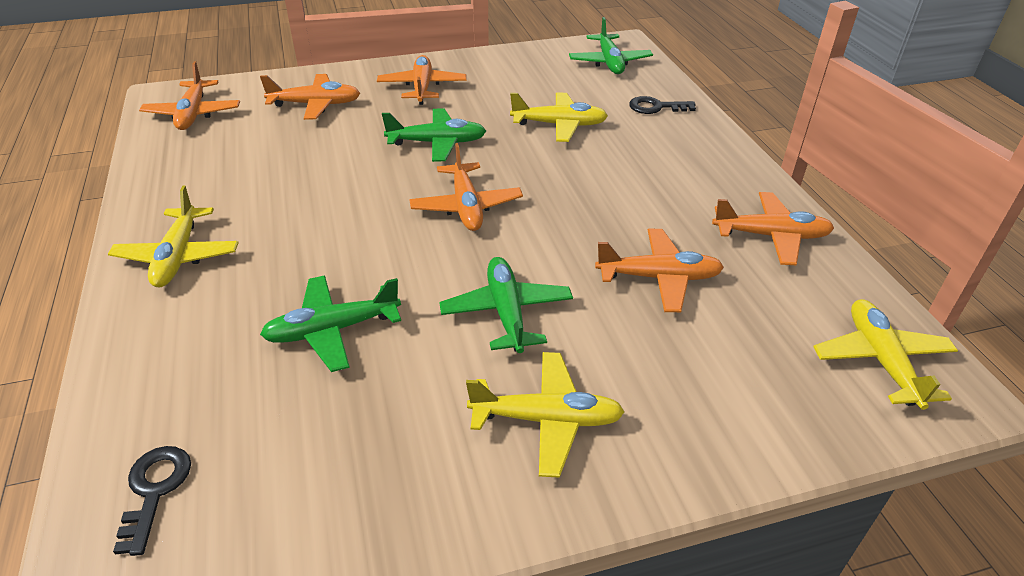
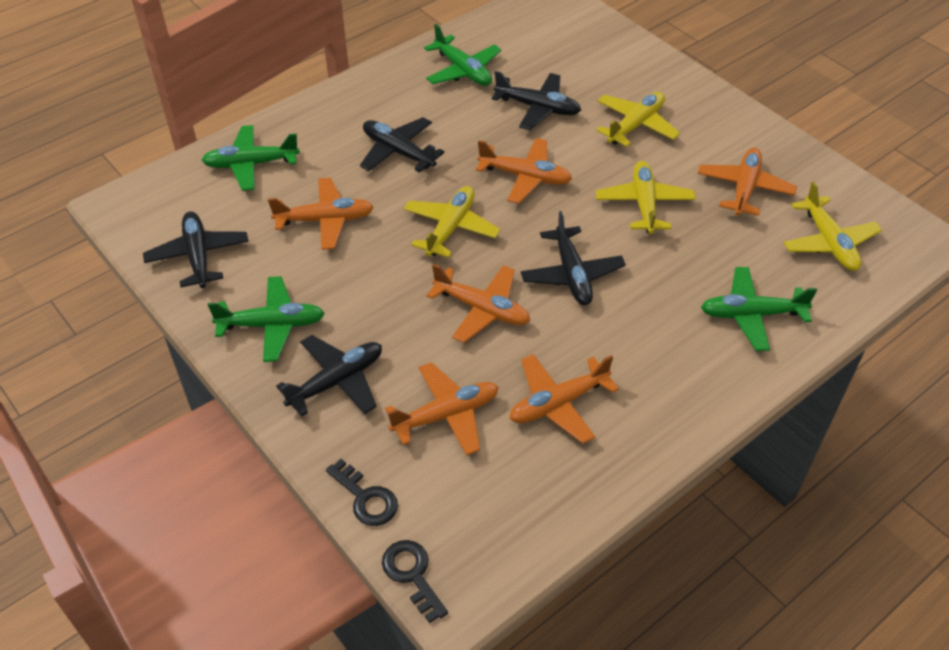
black plane: 0 -> 5

